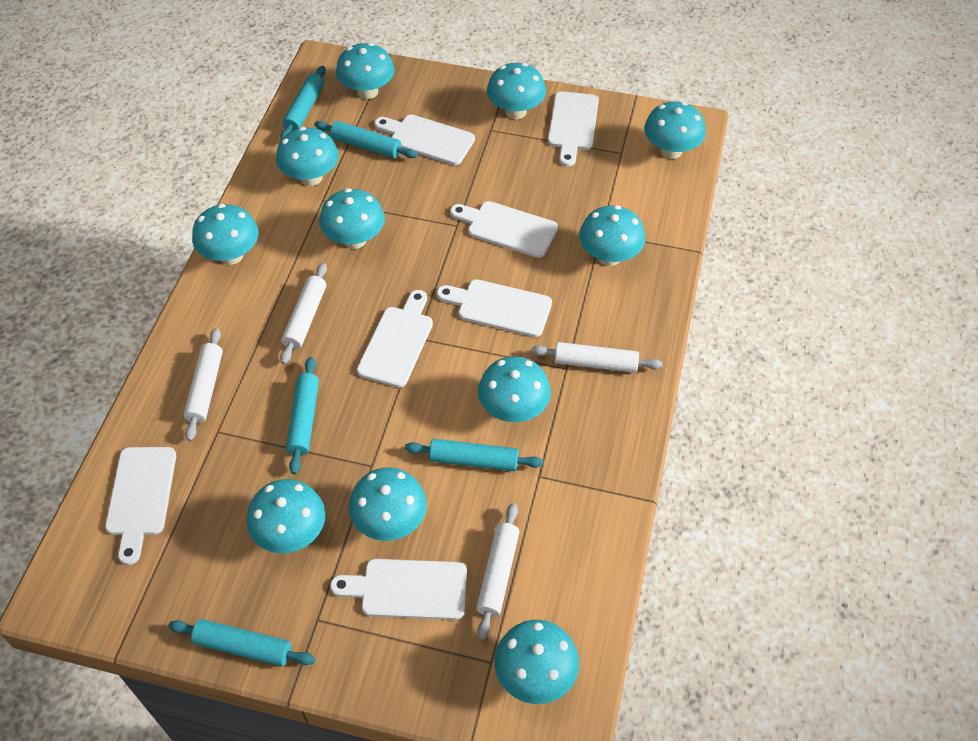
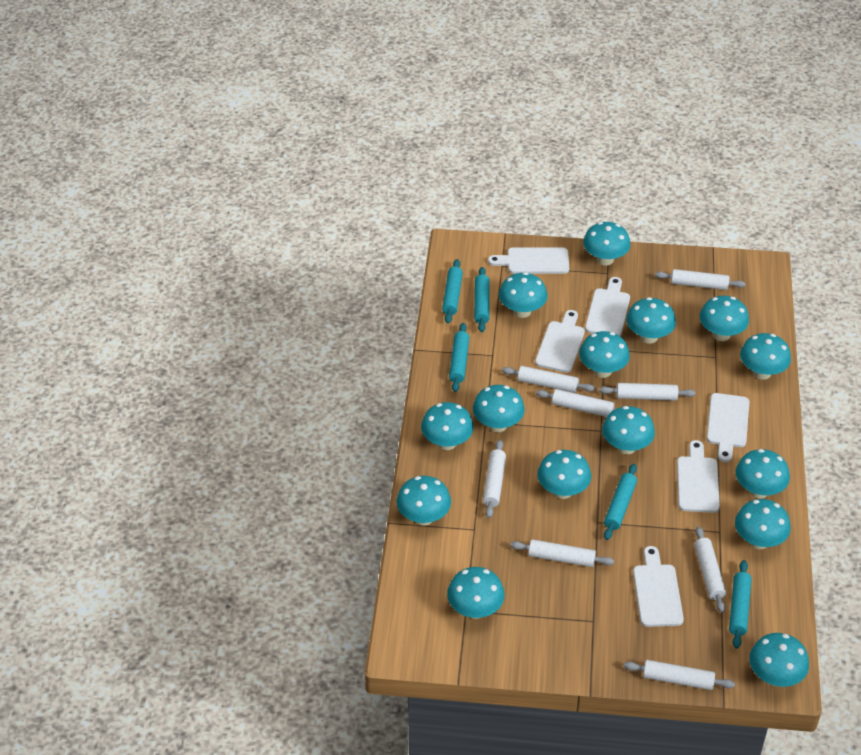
turquoise mushroom: 11 -> 15
white cutting board: 7 -> 6
white rolling pin: 4 -> 8

